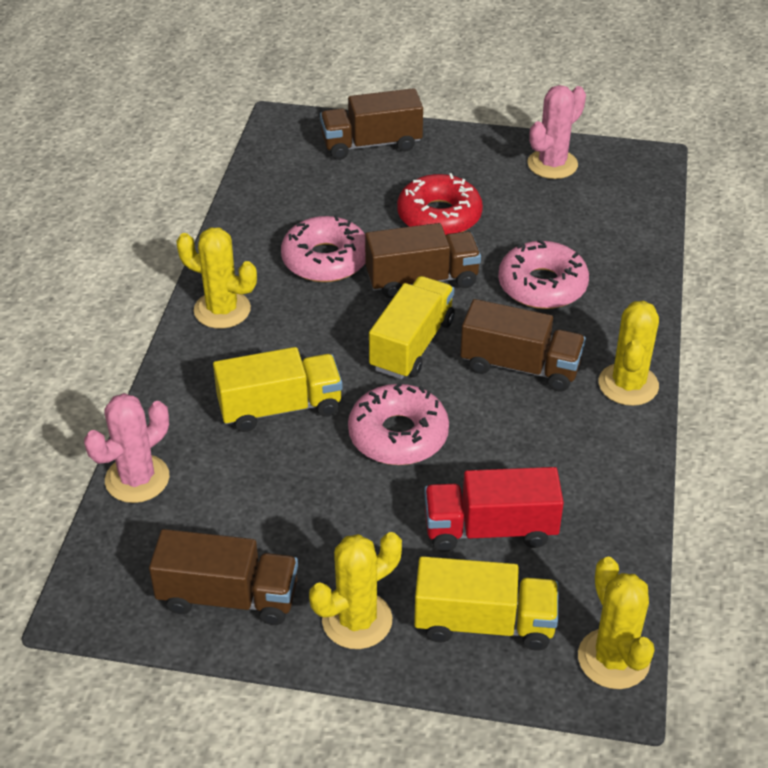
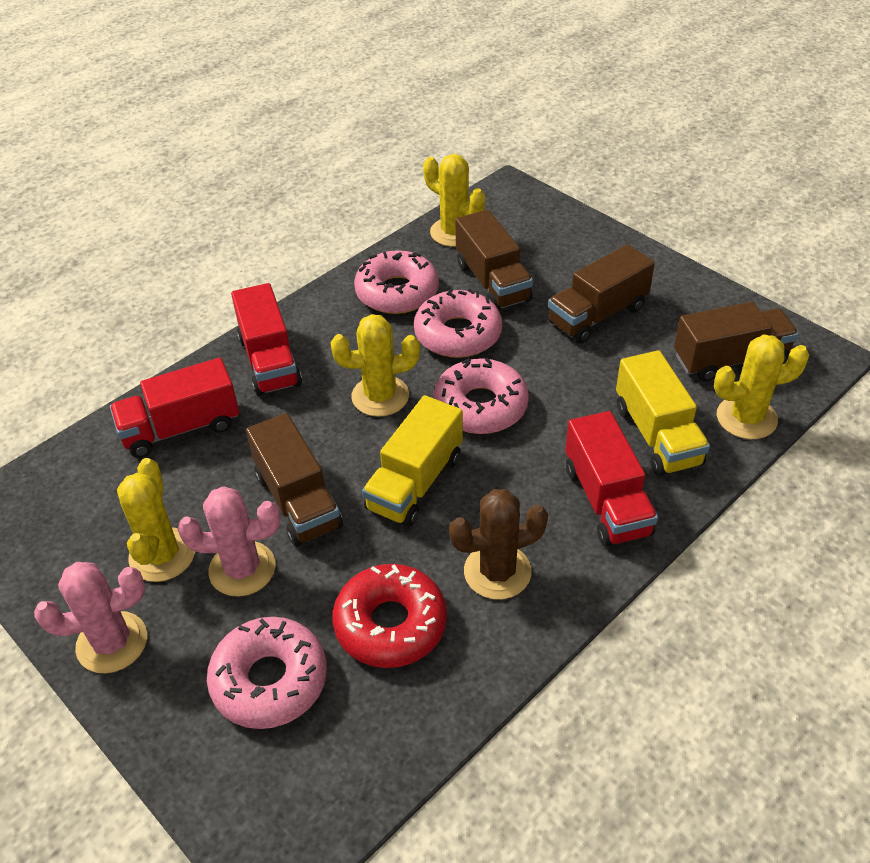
brown cactus: 0 -> 1
pink donut: 3 -> 4
red truck: 1 -> 3
yellow truck: 3 -> 2

